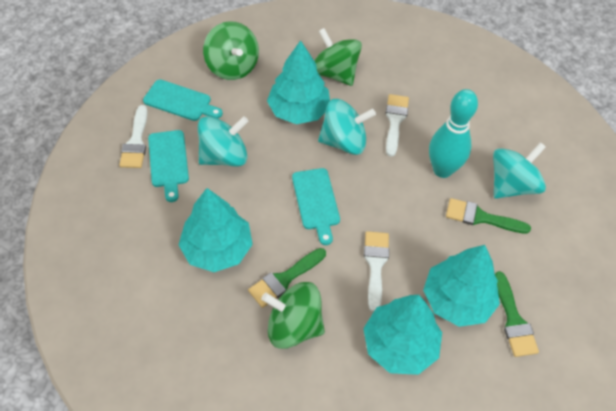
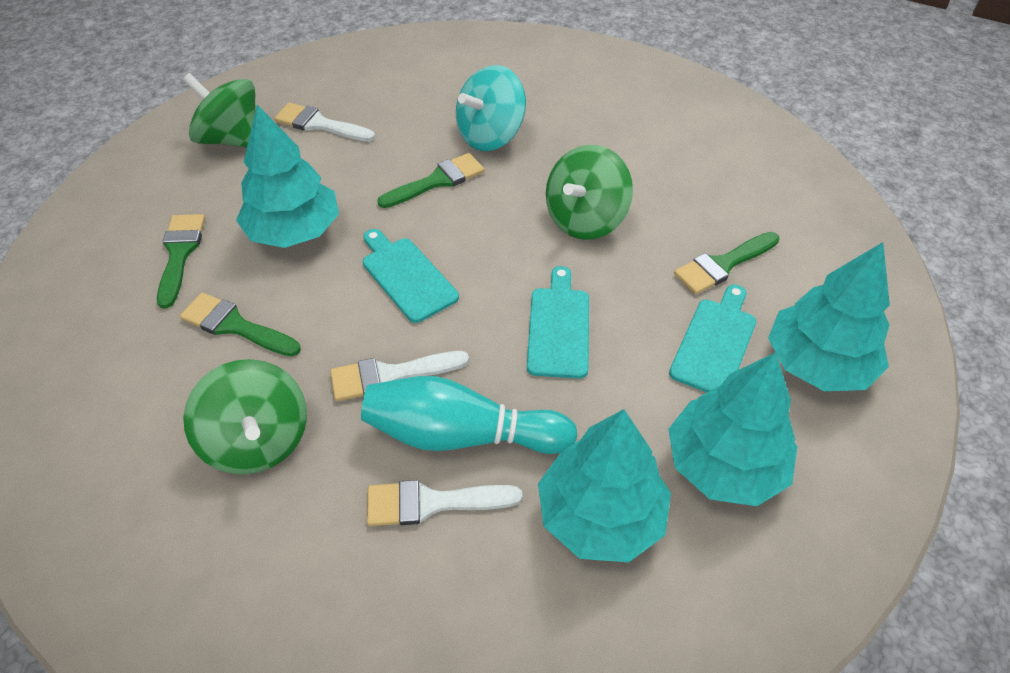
green brush: 3 -> 4
turquoise spinning top: 3 -> 1

